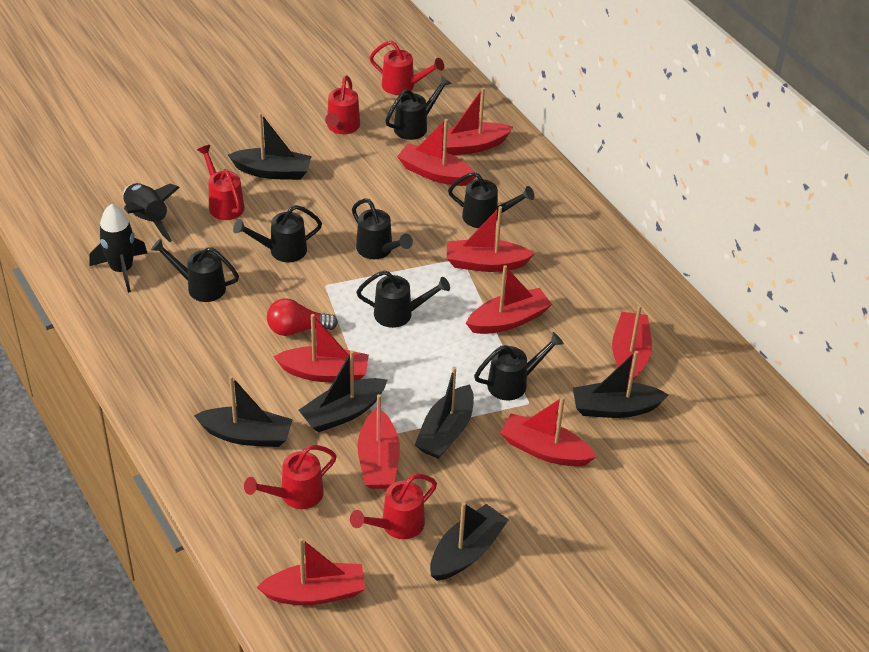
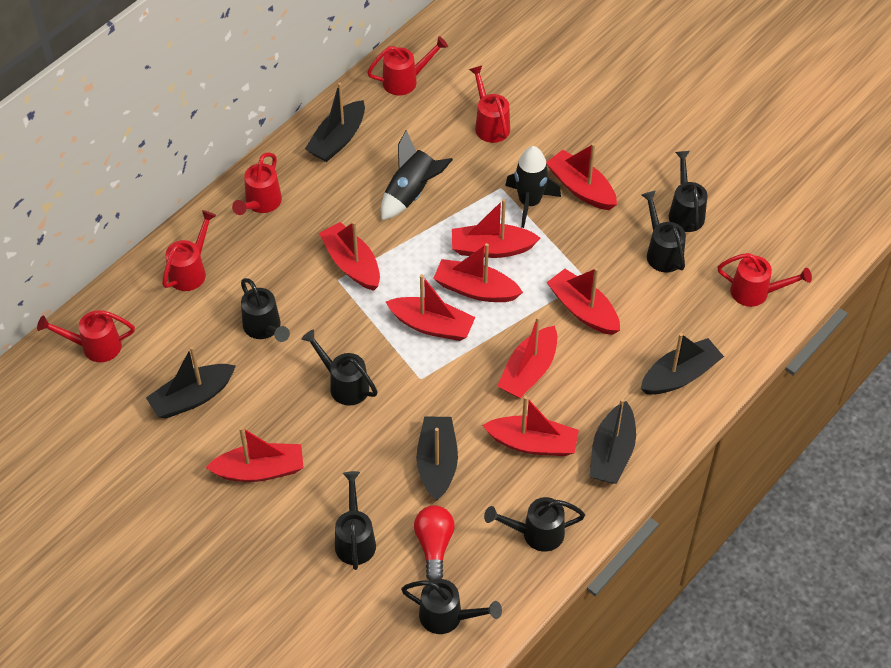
black boat: 6 -> 5
red watering can: 5 -> 6

